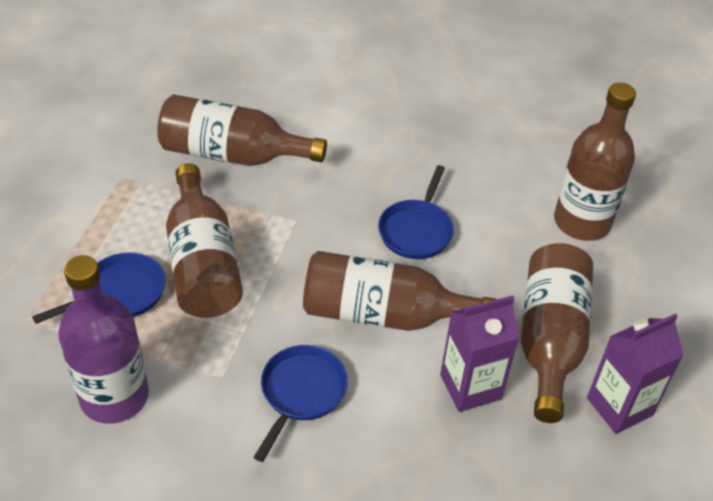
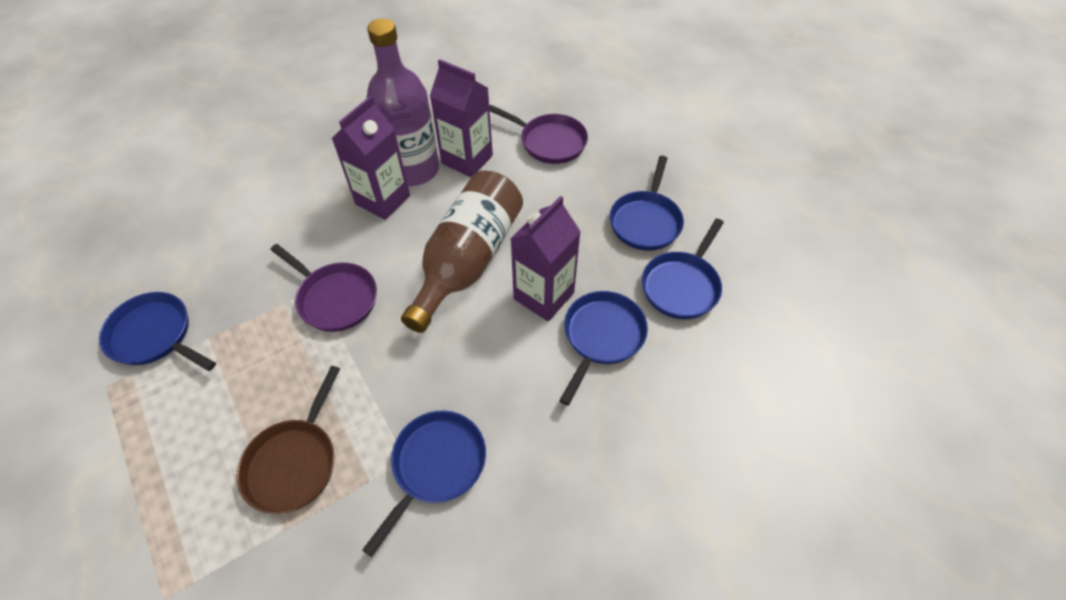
blue pan: 3 -> 5
brown bottle: 5 -> 1
brown pan: 0 -> 1
purple carton: 2 -> 3
purple pan: 0 -> 2

